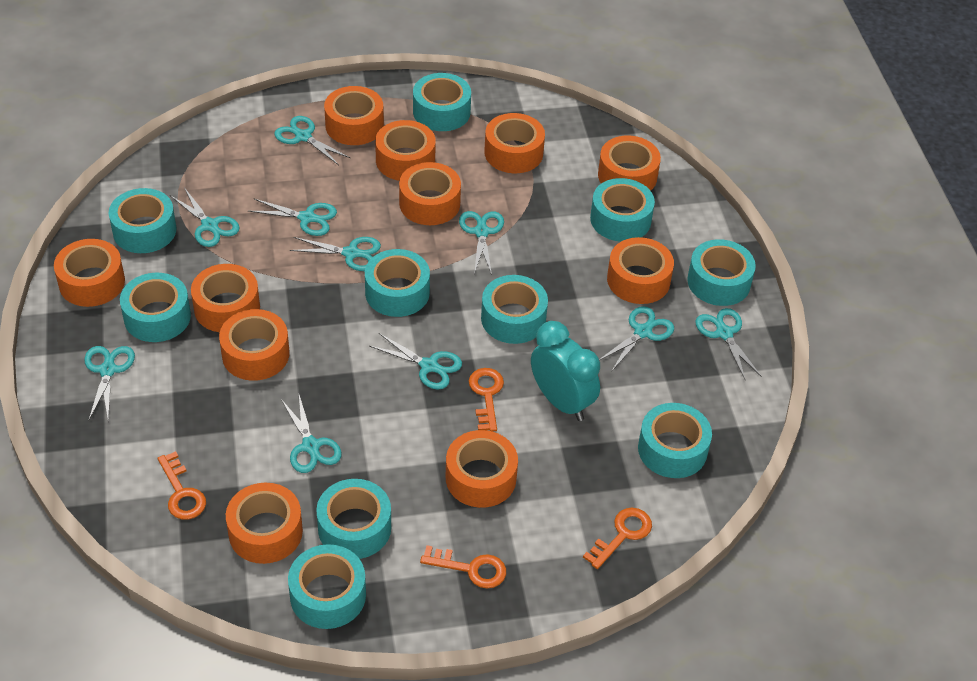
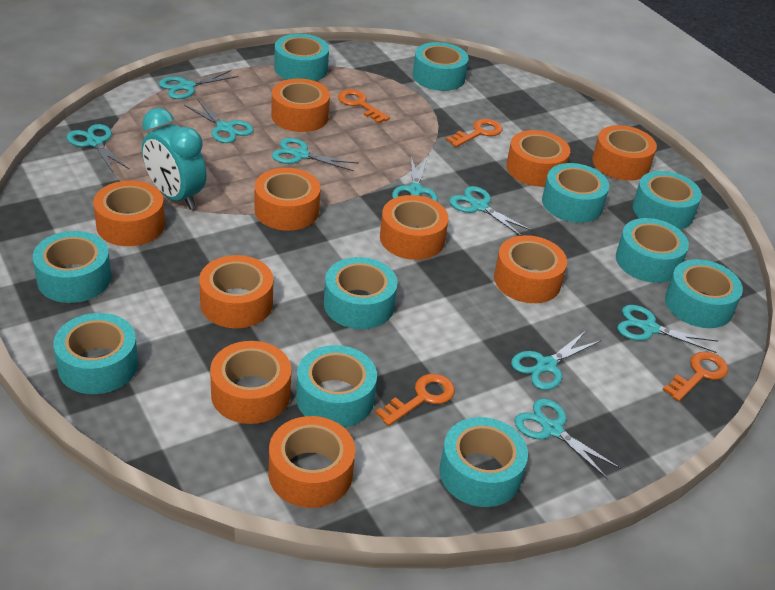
orange tape: 11 -> 10
turquoise scissors: 10 -> 9
turquoise tape: 10 -> 11

